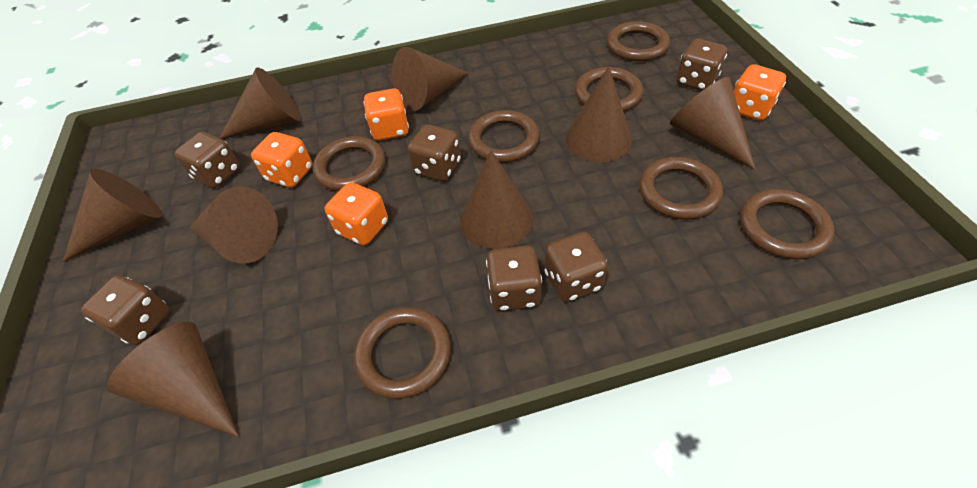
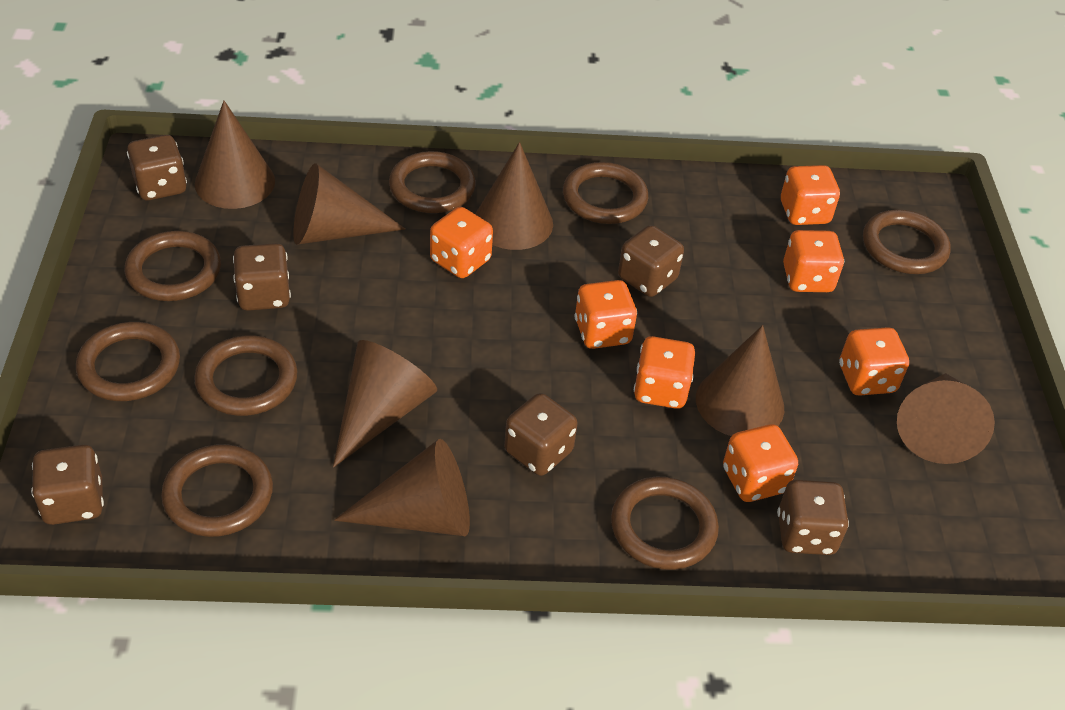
brown cone: 8 -> 7
brown ring: 7 -> 8
orange dice: 4 -> 7

